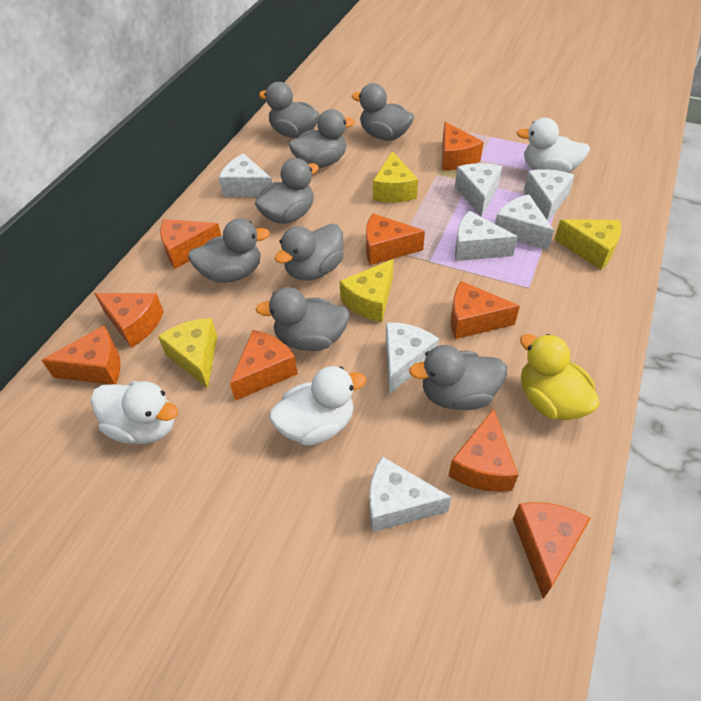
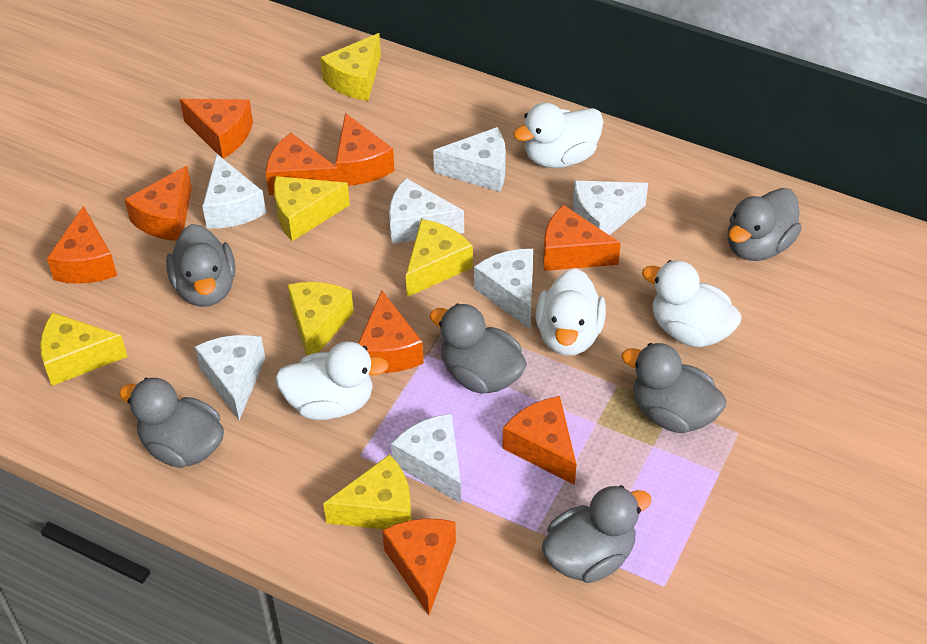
grey duck: 8 -> 6
white duck: 3 -> 4
yellow cheese: 4 -> 6
yellow duck: 1 -> 0

